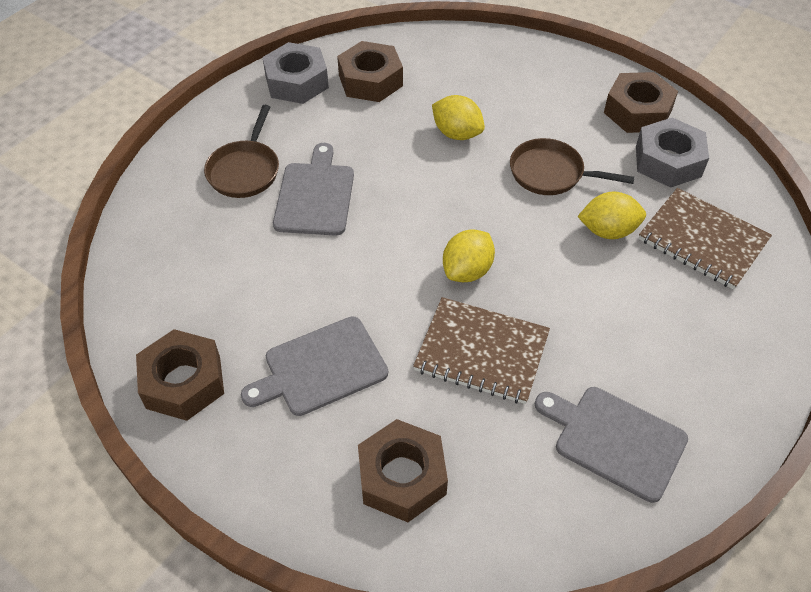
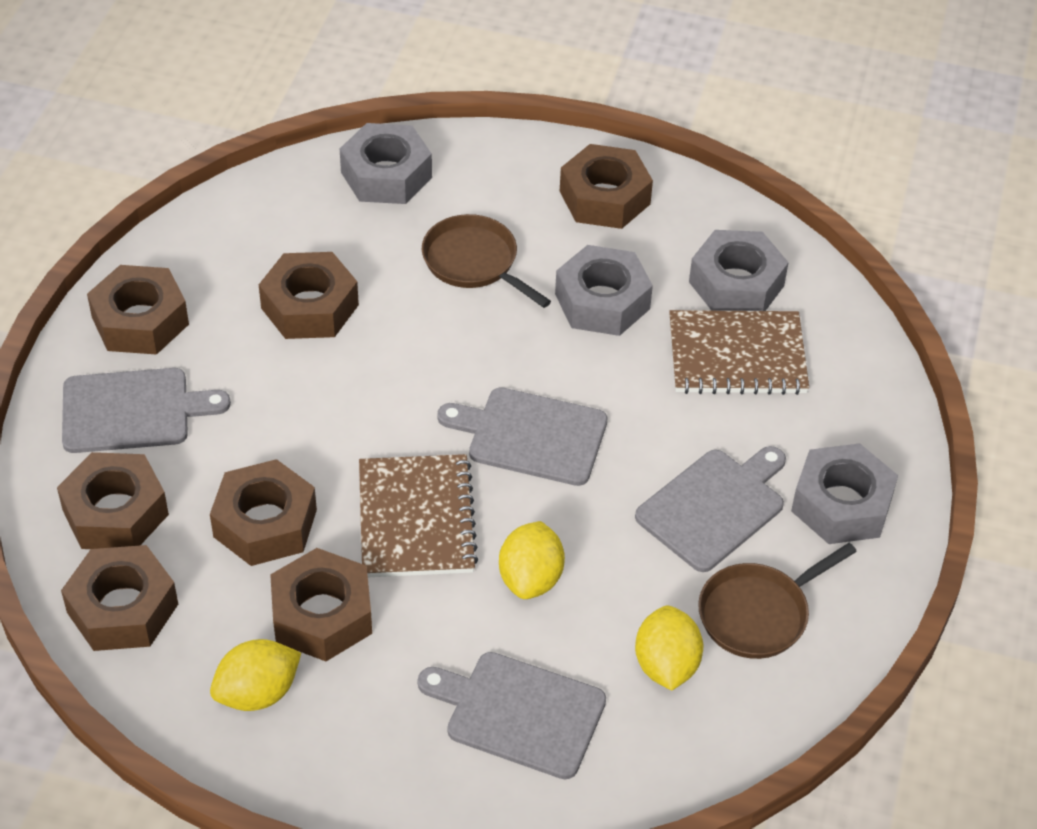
brown nut: 4 -> 7
grey cutting board: 3 -> 4
grey nut: 2 -> 4

